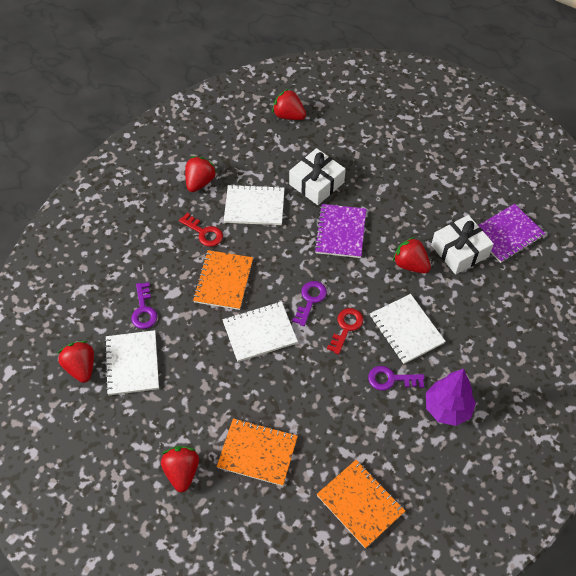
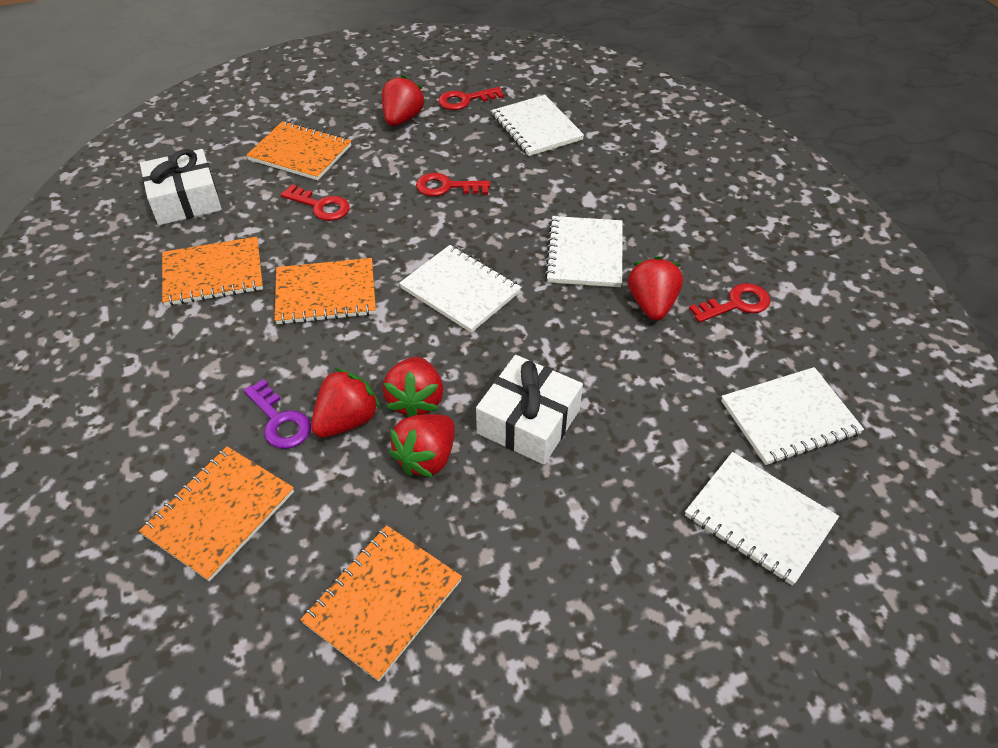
orange notebook: 3 -> 5
purple key: 3 -> 1
purple notebook: 2 -> 0
purple tree: 1 -> 0
red key: 2 -> 4
white notebook: 4 -> 5

